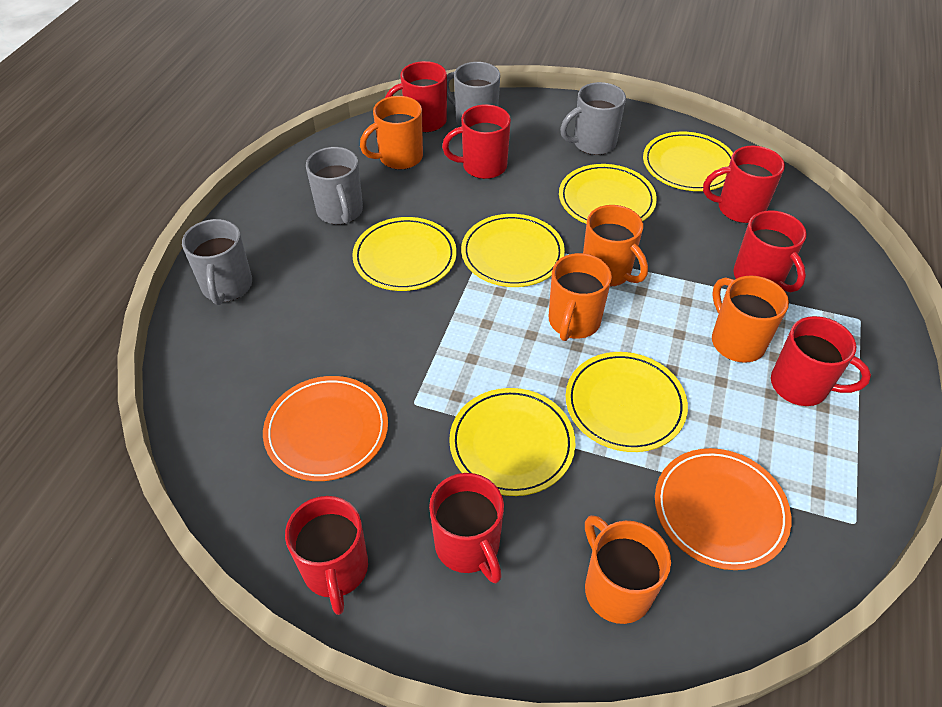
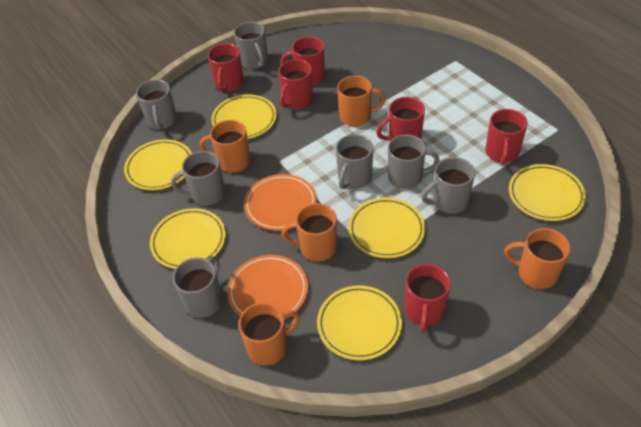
grey mug: 4 -> 7
red mug: 7 -> 6

